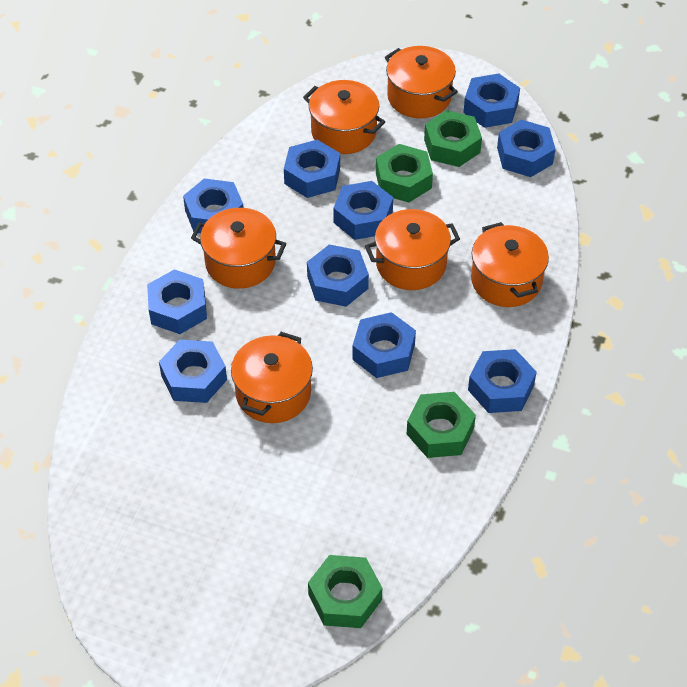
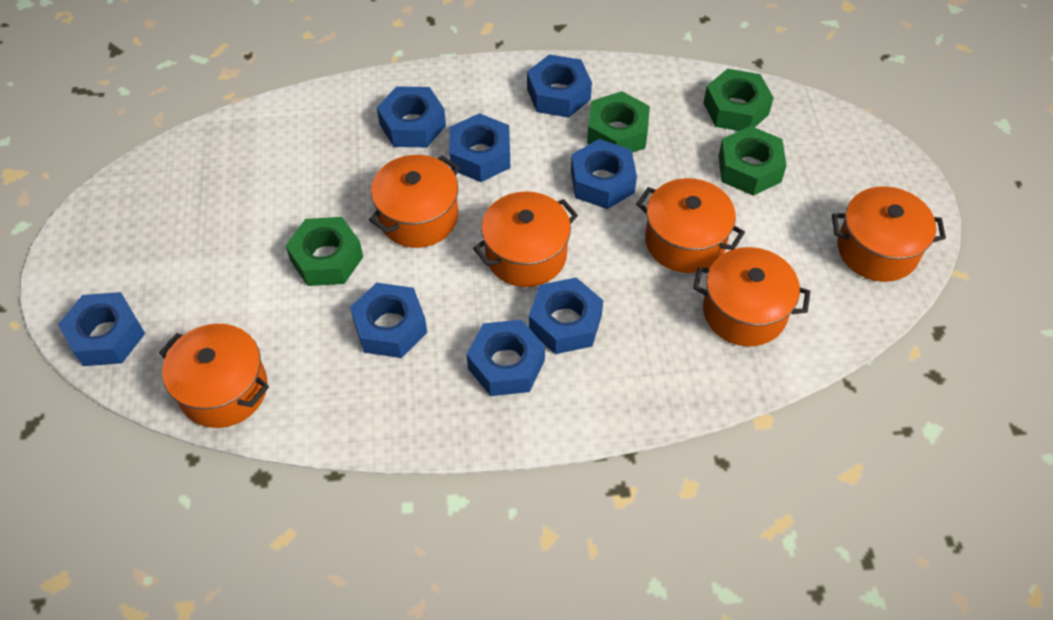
blue nut: 10 -> 8

